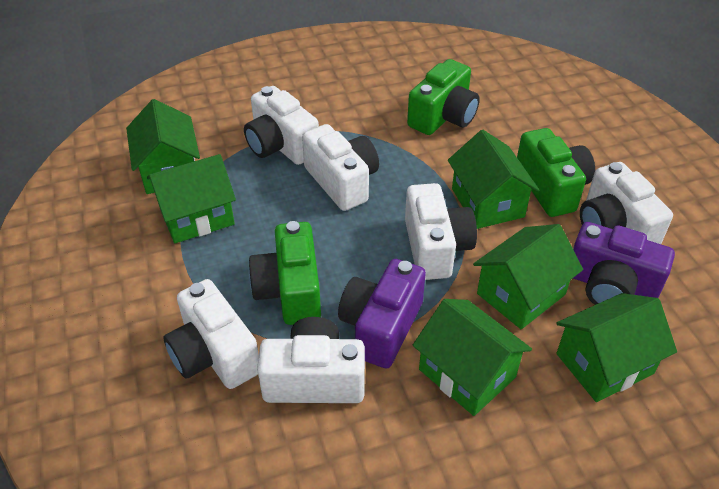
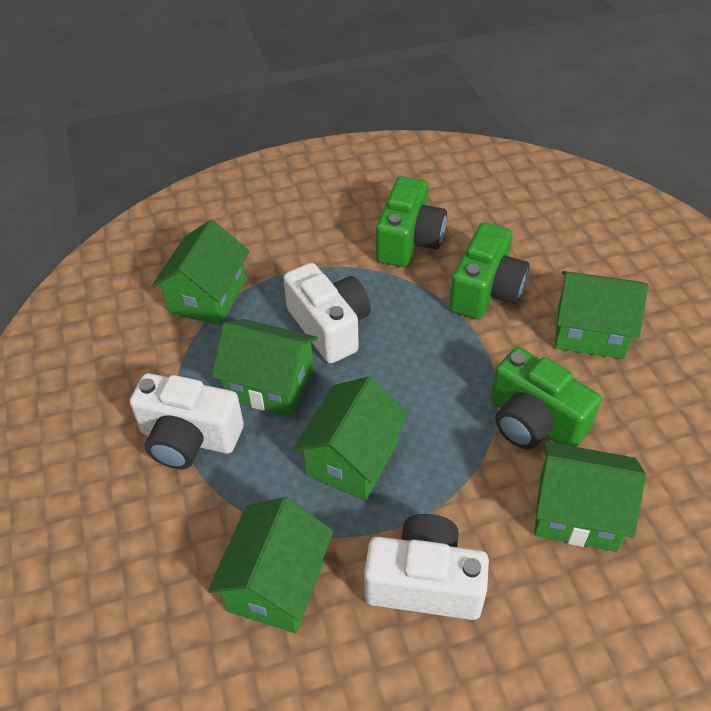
purple camera: 2 -> 0
white camera: 6 -> 3

